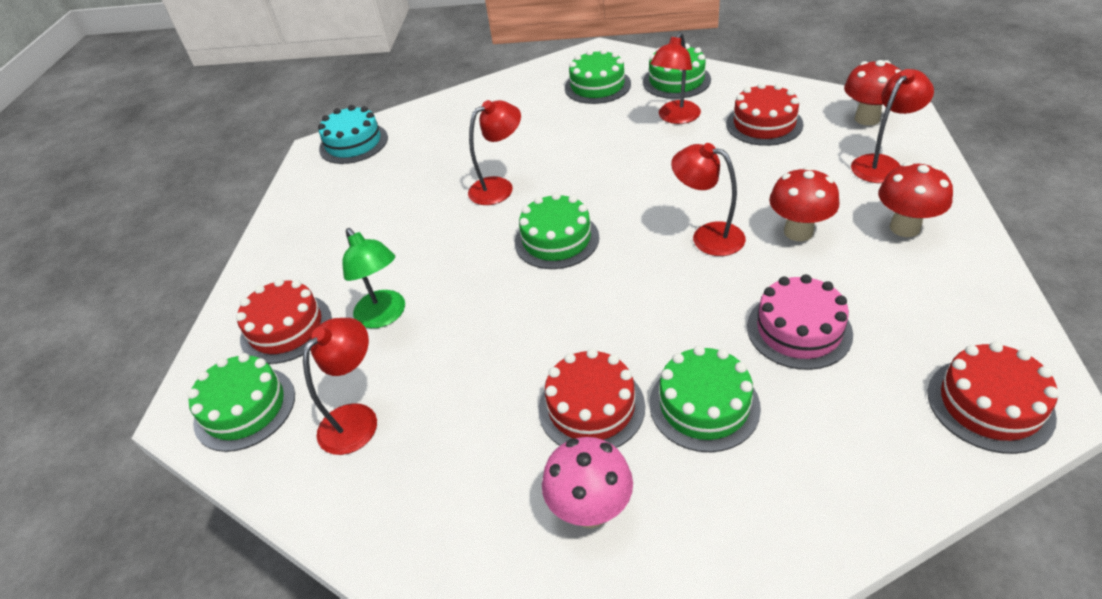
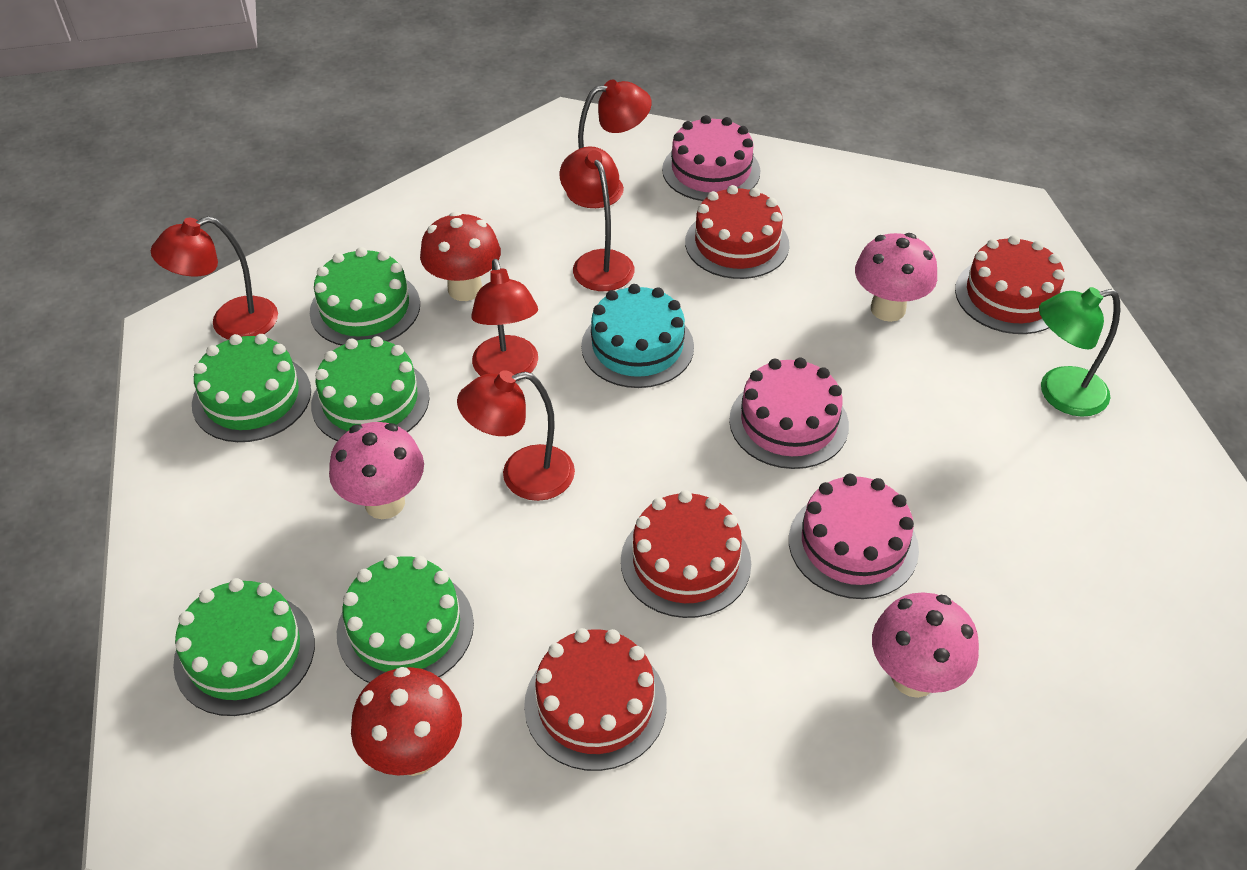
pink cake: 1 -> 3
pink mushroom: 1 -> 3
red mushroom: 3 -> 2

